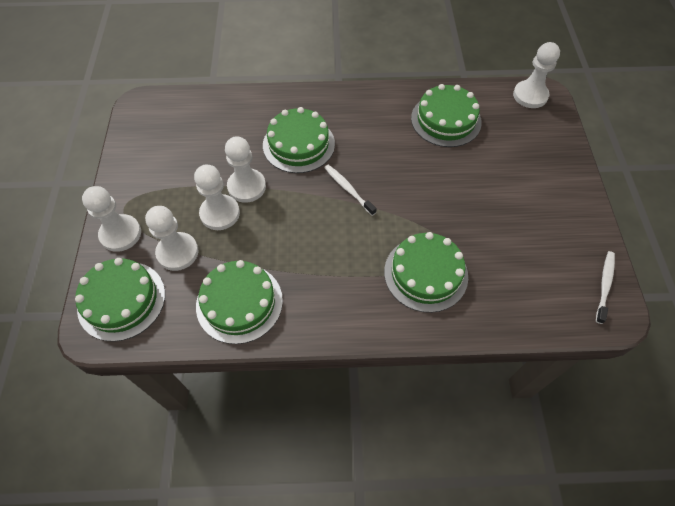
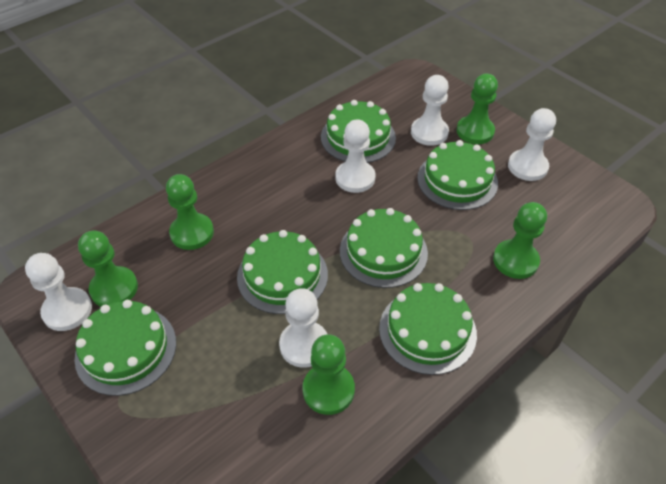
green cake: 5 -> 6
green pawn: 0 -> 5
white toothbrush: 2 -> 0

